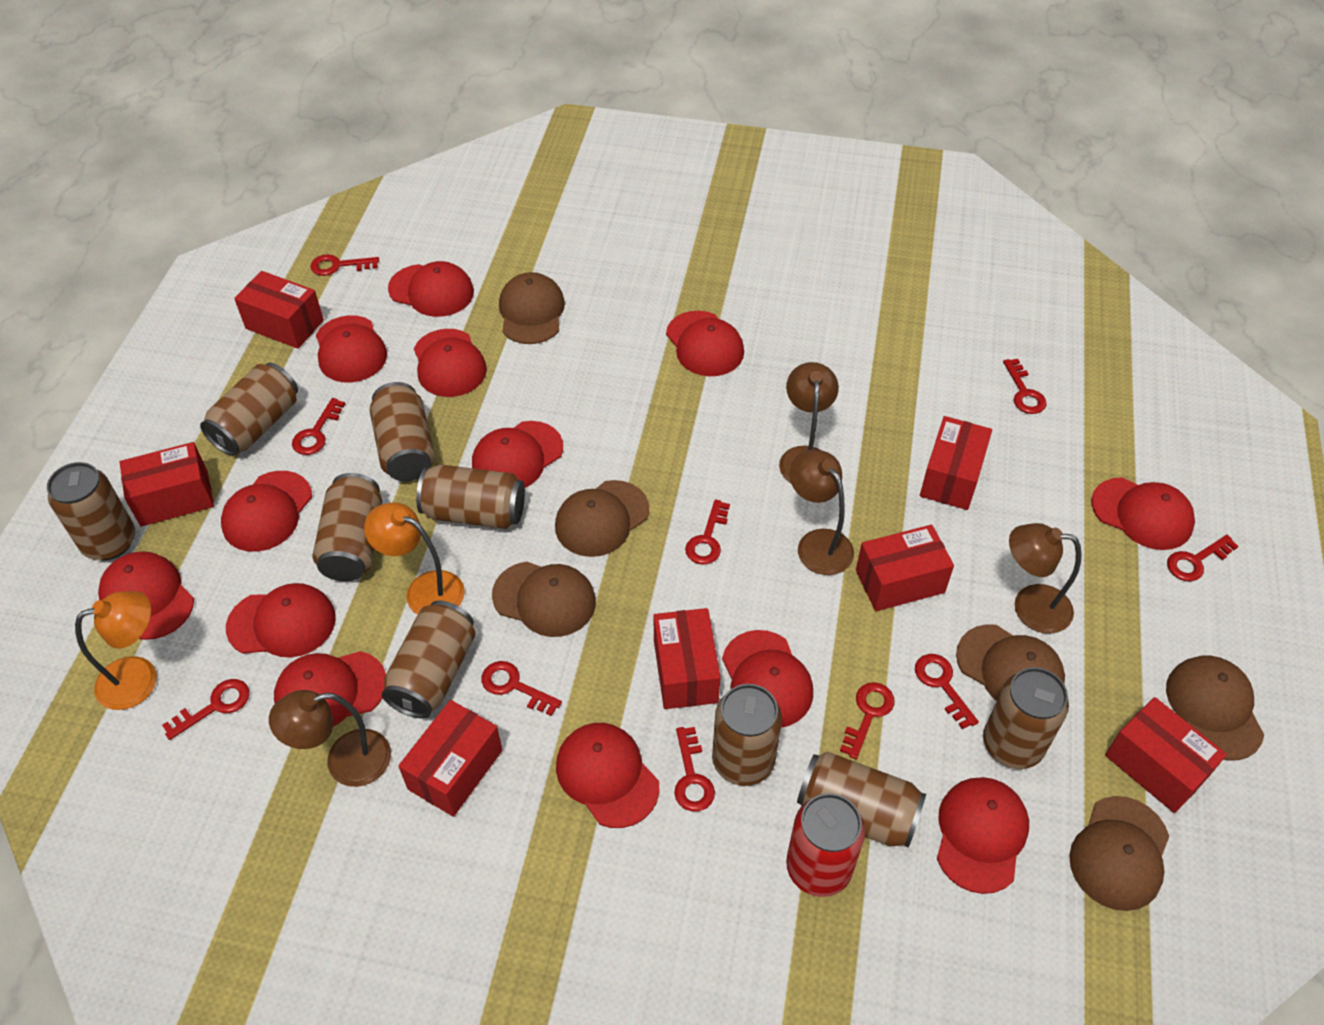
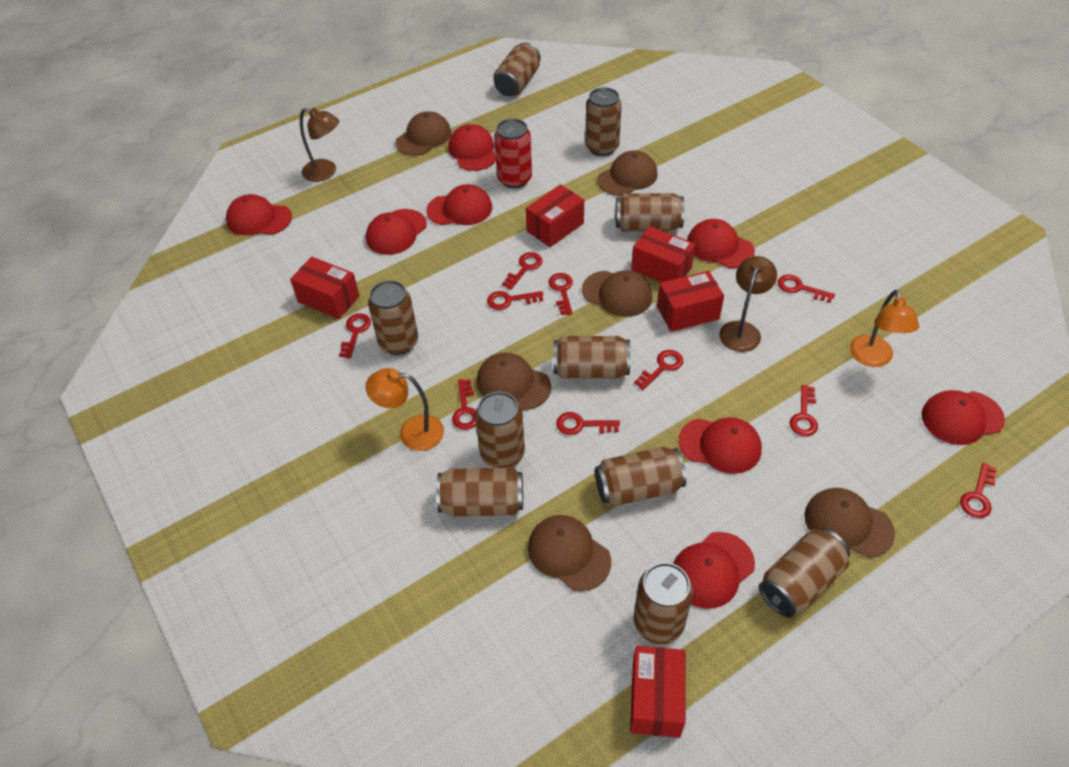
brown can: 9 -> 10
brown lamp: 4 -> 2
red box: 7 -> 5
red cap: 13 -> 8

